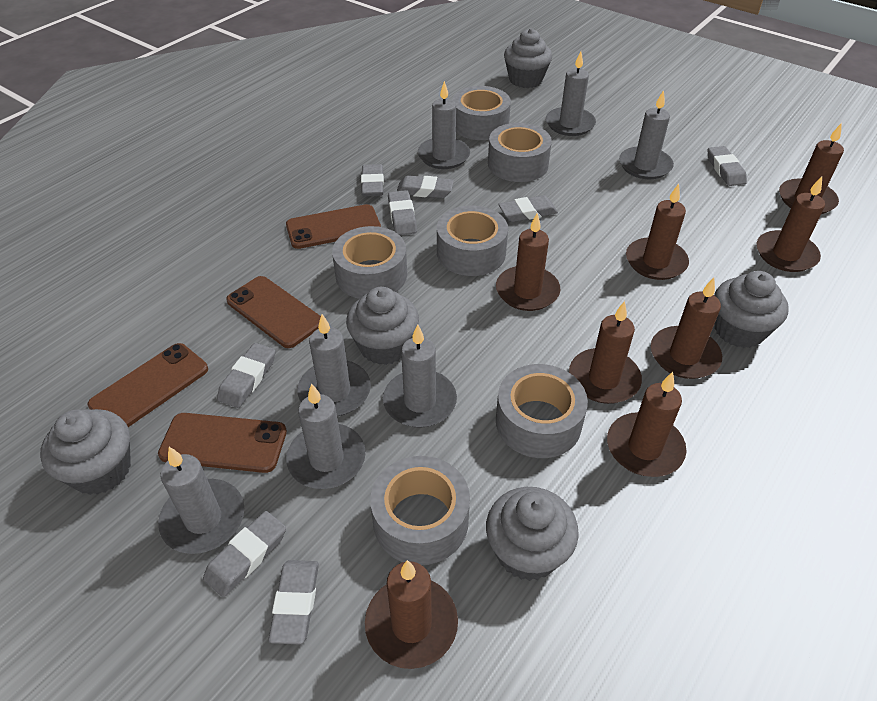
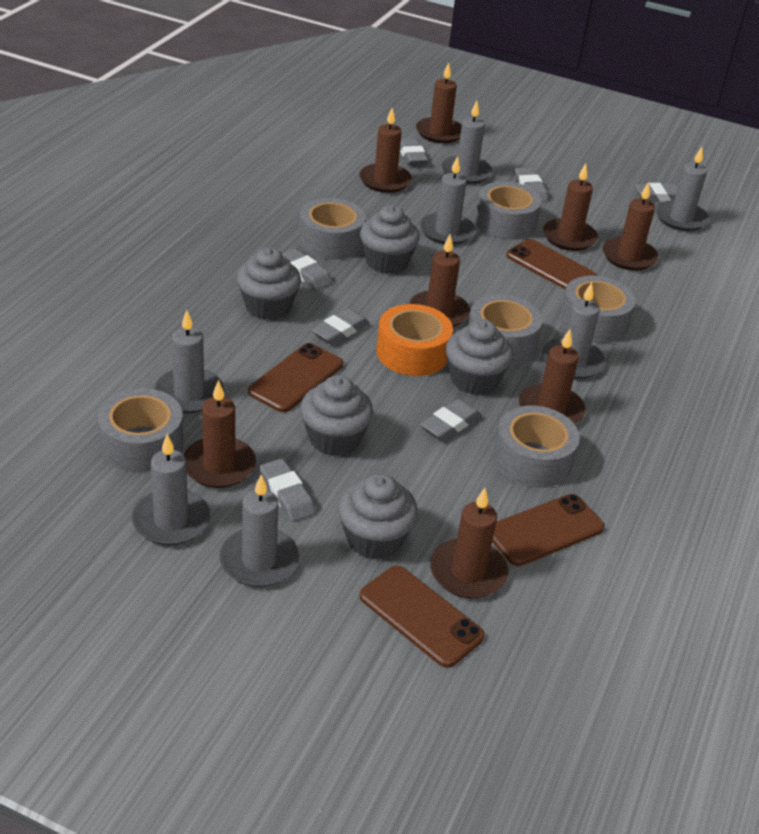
grey eraser: 8 -> 7
orange tape: 0 -> 1

